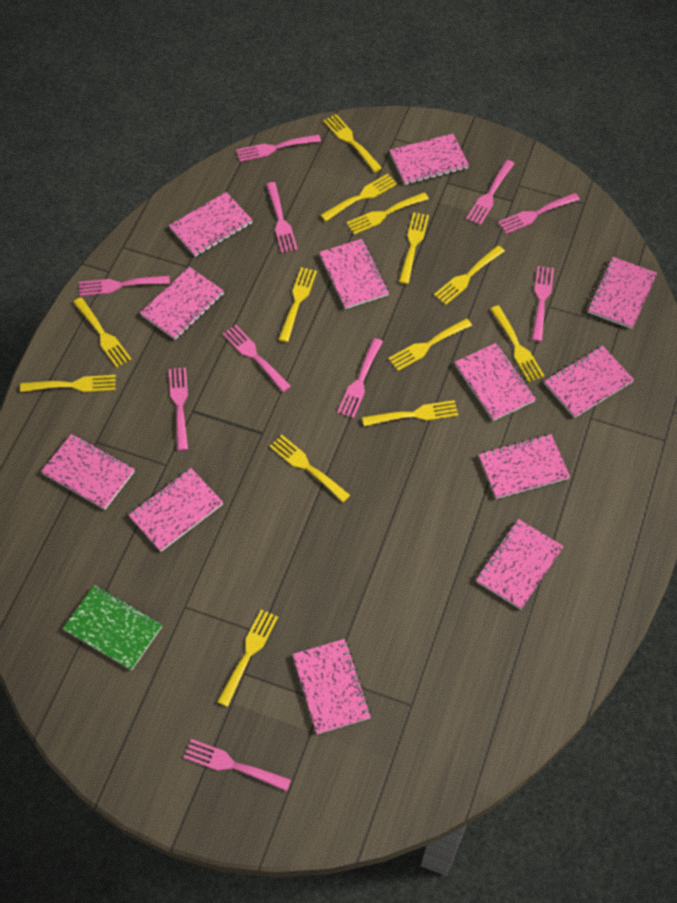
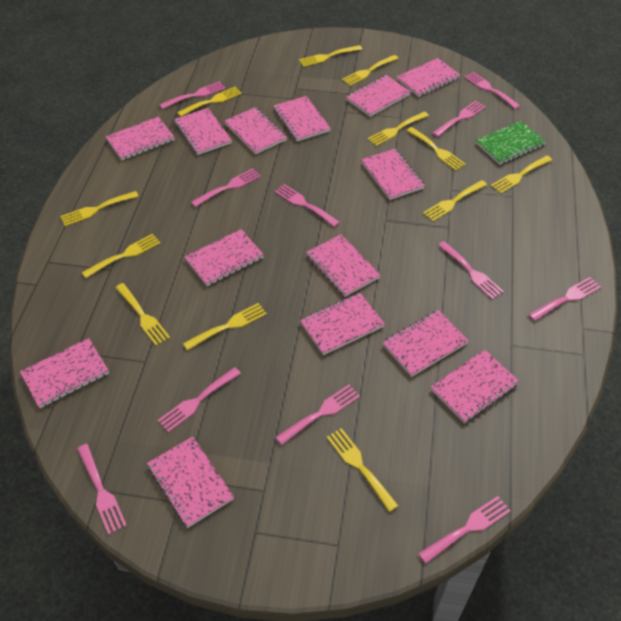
pink fork: 10 -> 11
pink notebook: 12 -> 14
yellow fork: 13 -> 12

